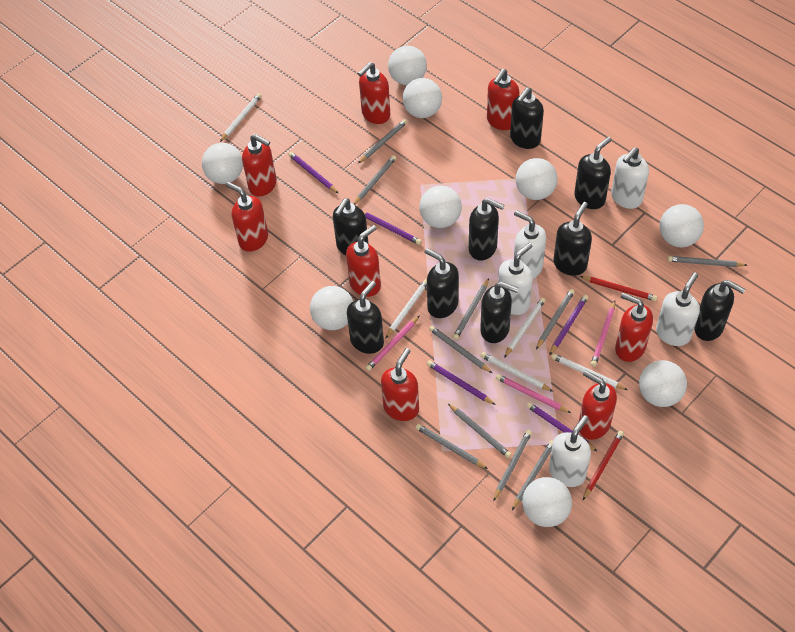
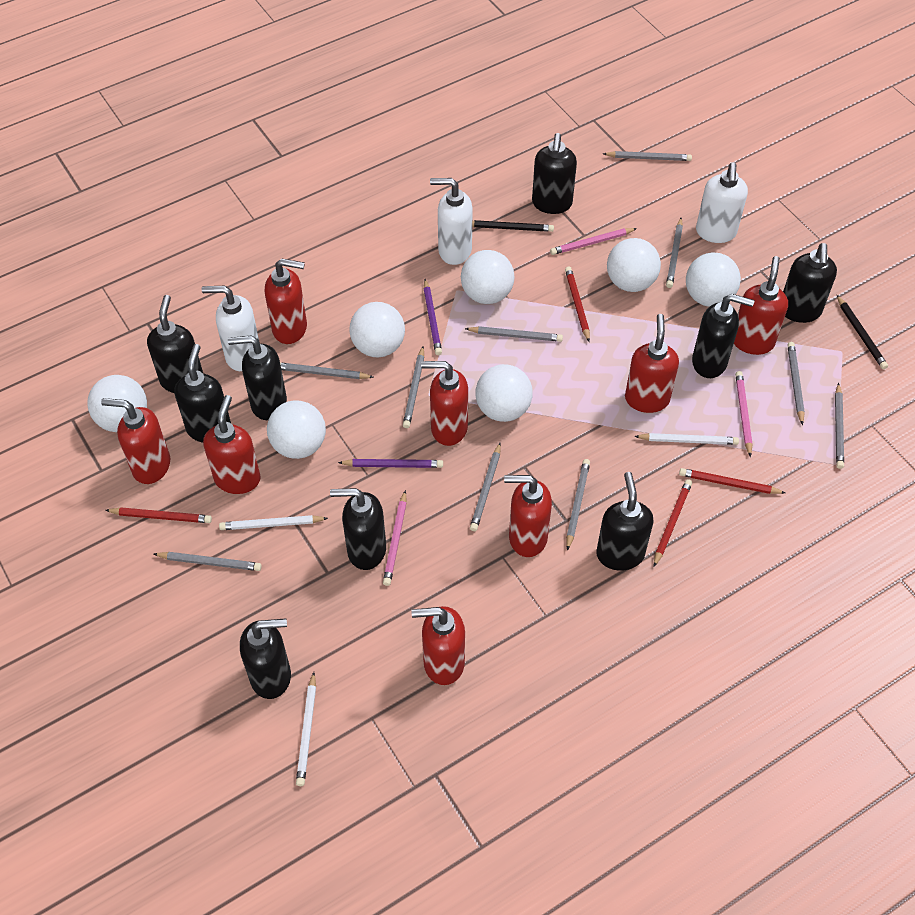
black pencil: 0 -> 2
purple pencil: 5 -> 2
red pencil: 2 -> 4
white ball: 9 -> 7
white pencil: 5 -> 3
white soap dispenser: 5 -> 3

